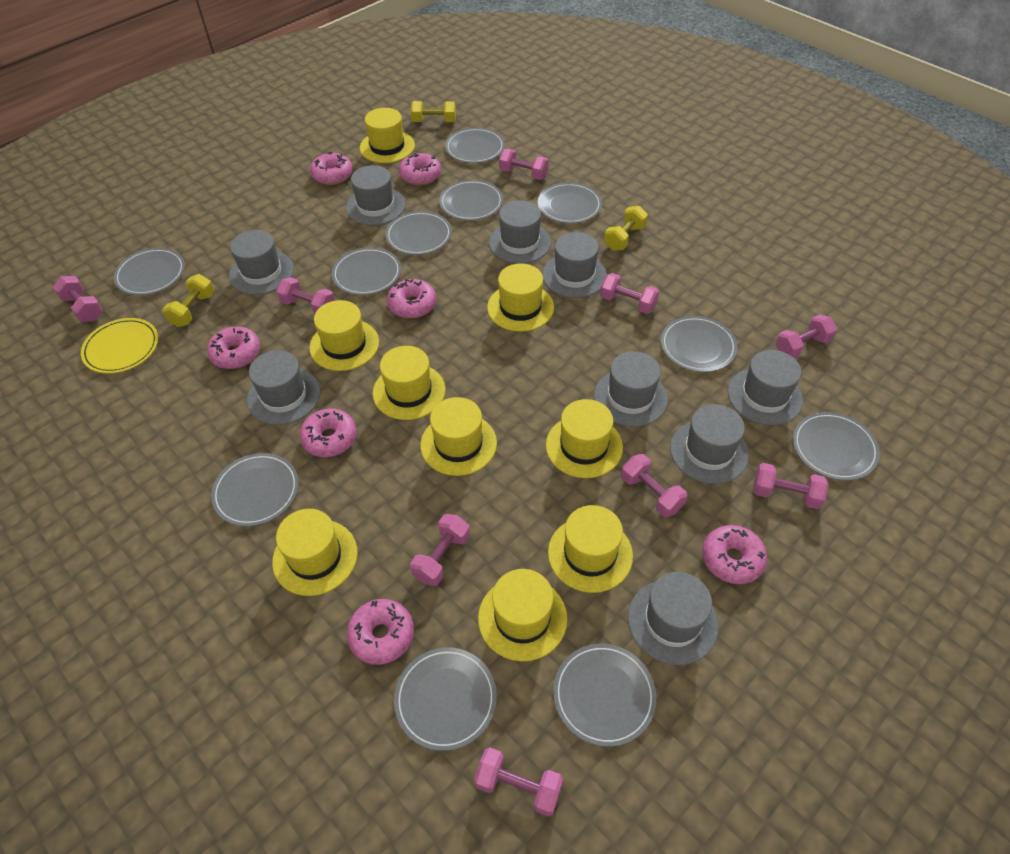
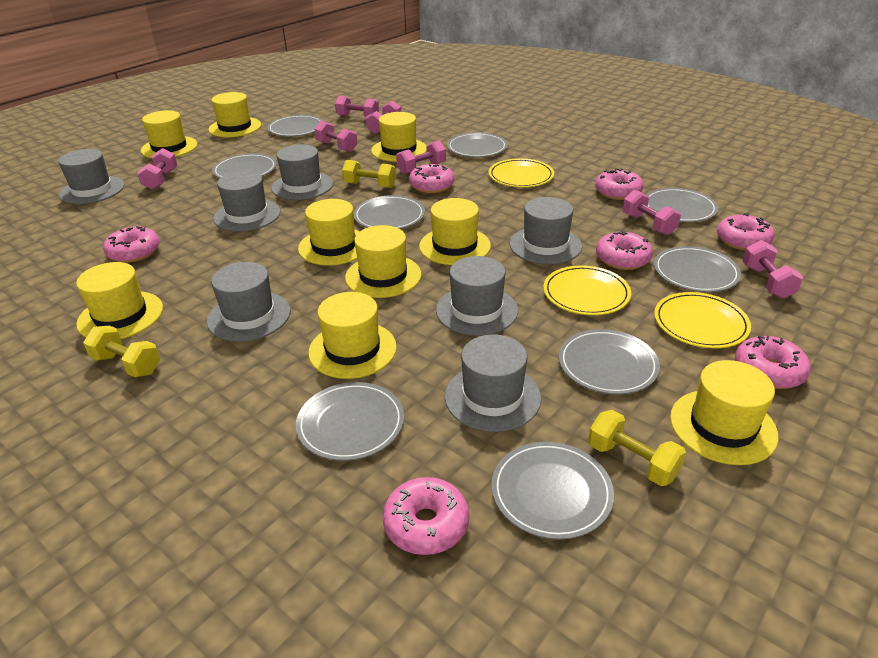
grey hat: 9 -> 7
grey plate: 11 -> 9
pink dumbbell: 9 -> 7
yellow plate: 1 -> 3

